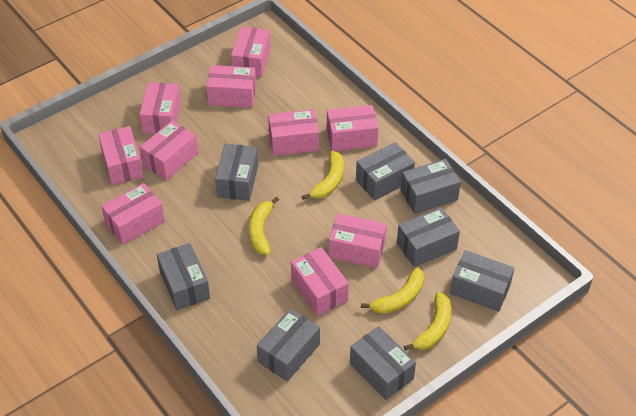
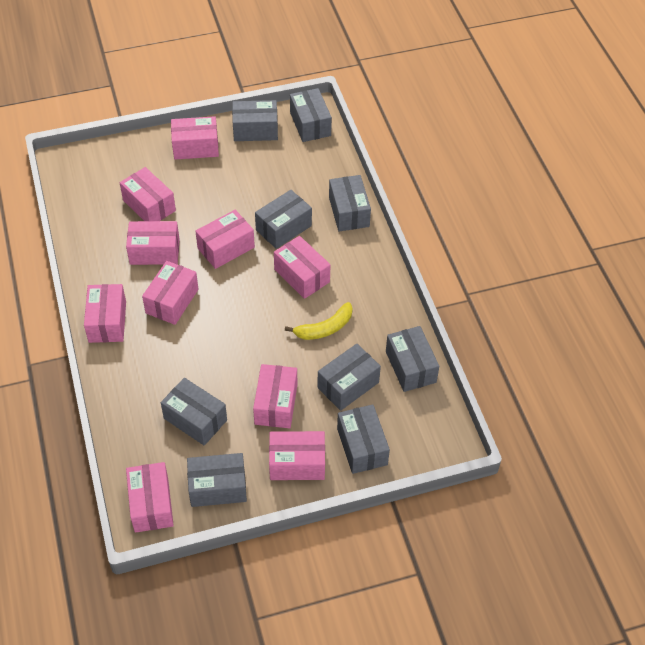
grey box: 8 -> 9
yellow banana: 4 -> 1

